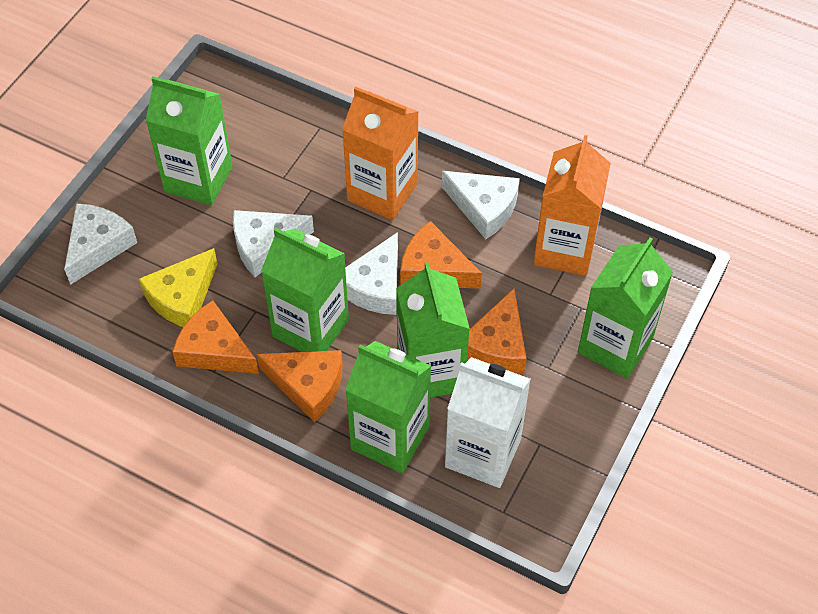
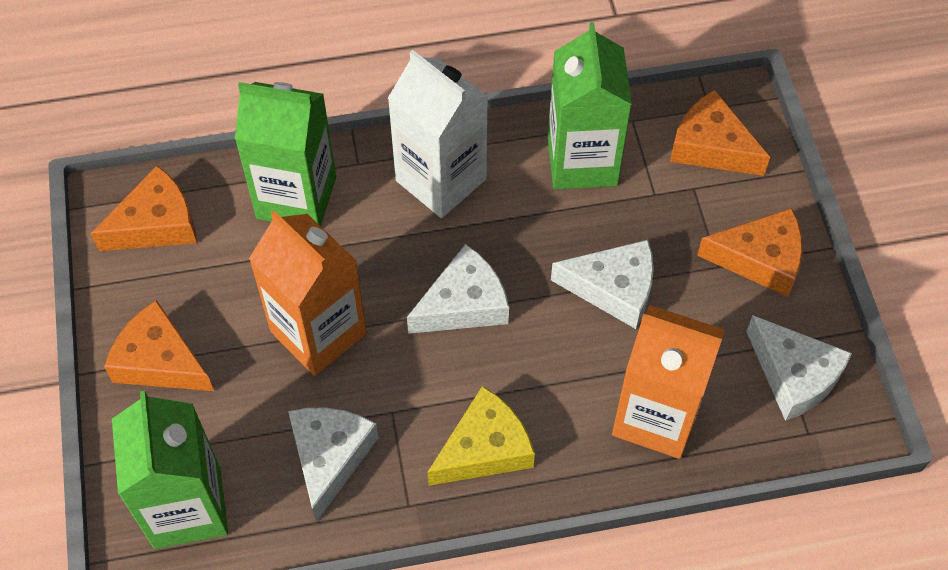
green carton: 5 -> 3

